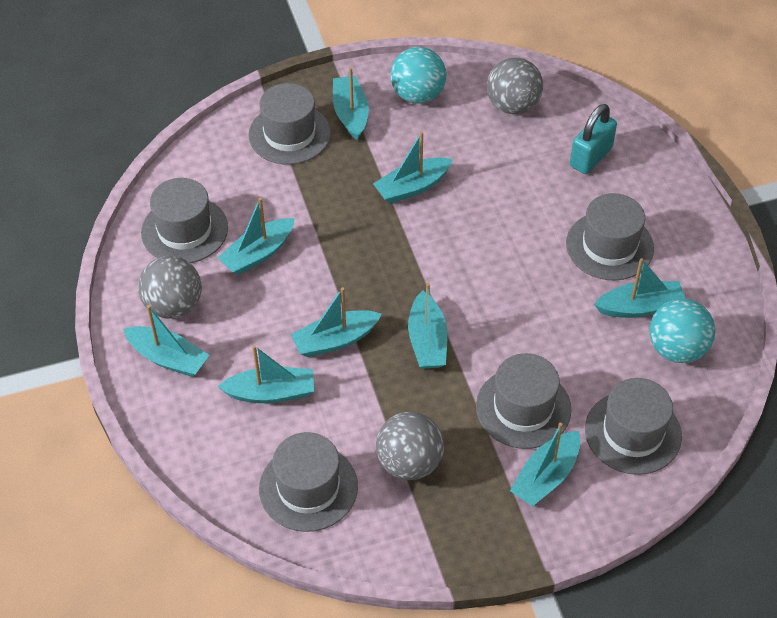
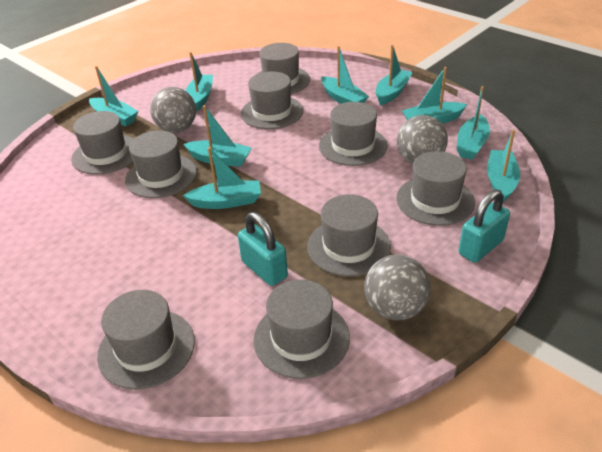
grey hat: 6 -> 9
turquoise ball: 2 -> 0
turquoise padlock: 1 -> 2

